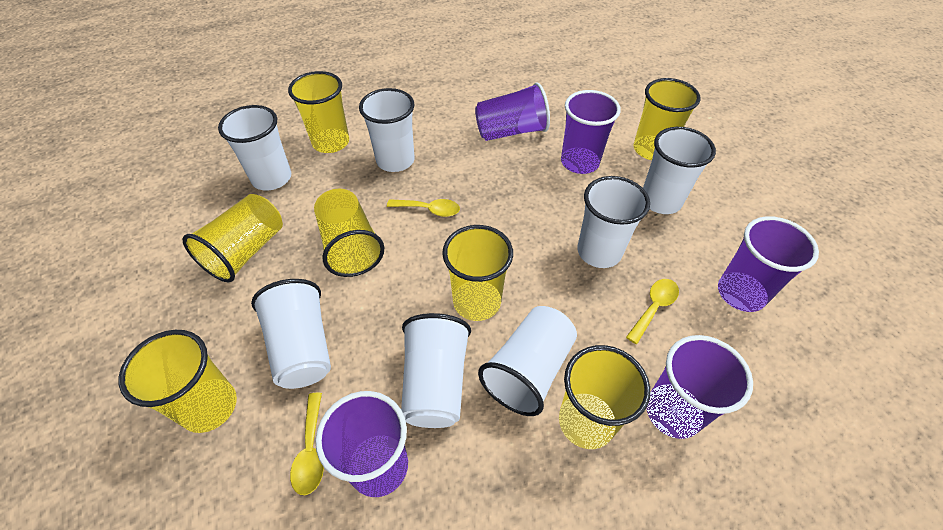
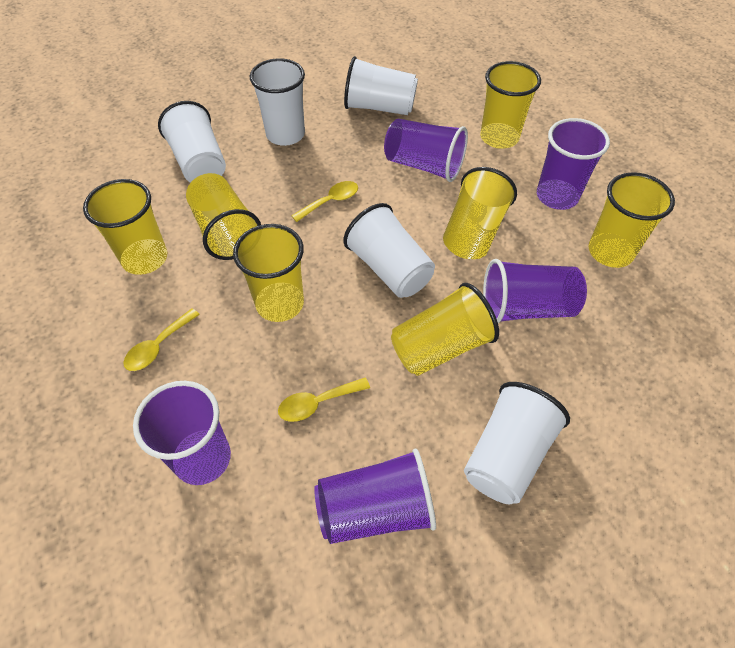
white cup: 7 -> 5

